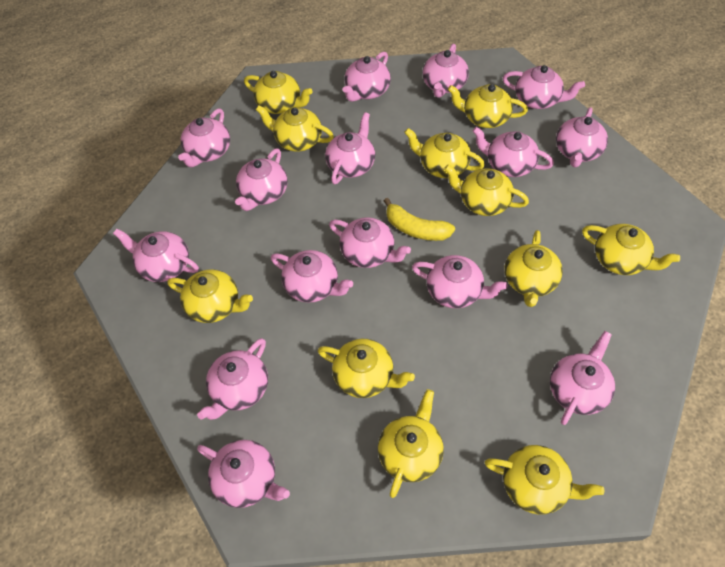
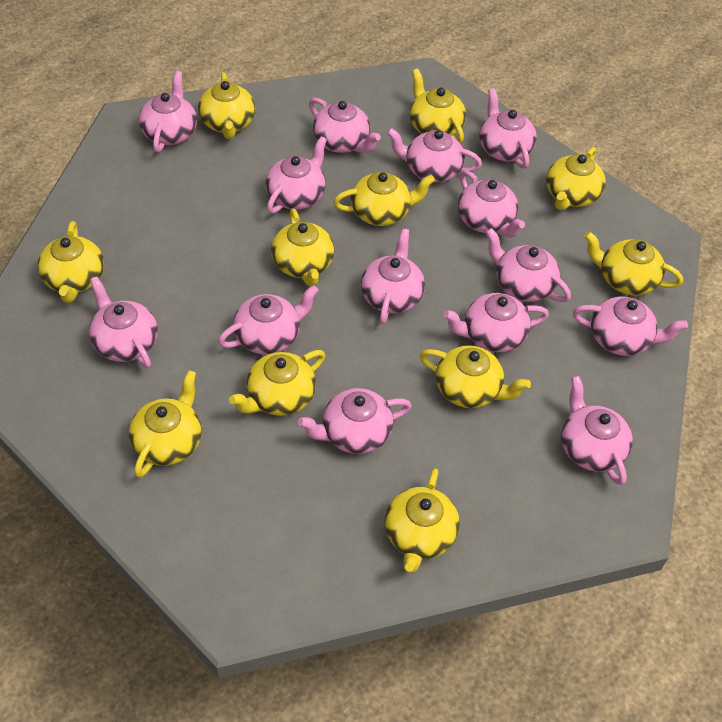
pink teapot: 15 -> 14
yellow banana: 1 -> 0

